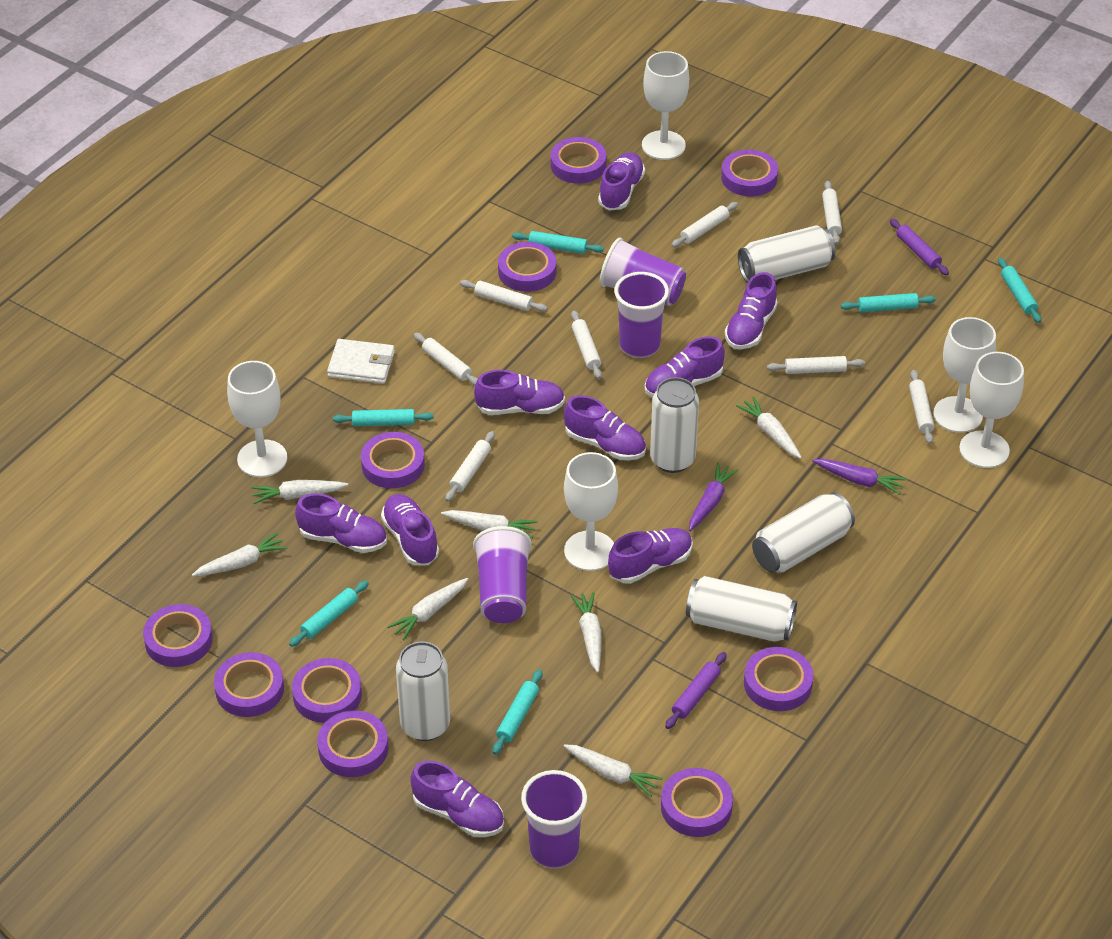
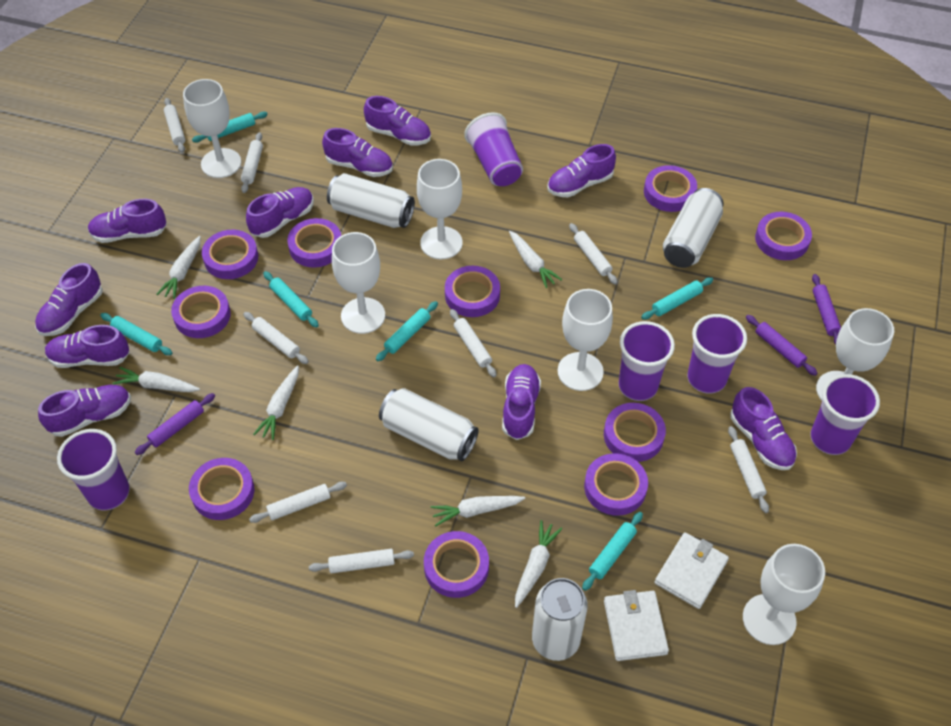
purple carrot: 2 -> 0
purple cup: 4 -> 5
purple rolling pin: 2 -> 3
purple shoe: 9 -> 10
white can: 5 -> 4
white carrot: 7 -> 6
white goblet: 5 -> 6
white wallet: 1 -> 2

